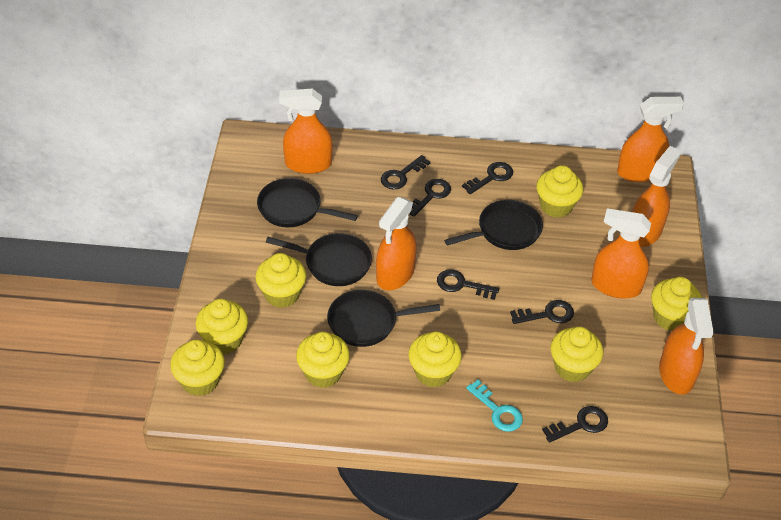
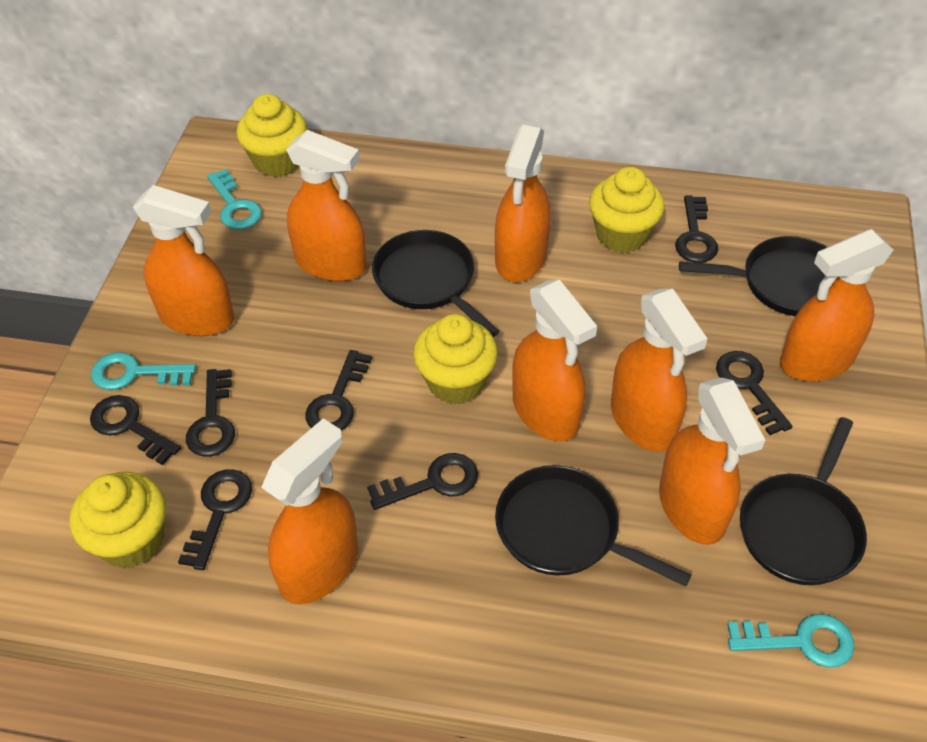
black key: 6 -> 7
orange spray bottle: 6 -> 8
turquoise key: 1 -> 3
yellow cupcake: 8 -> 4

